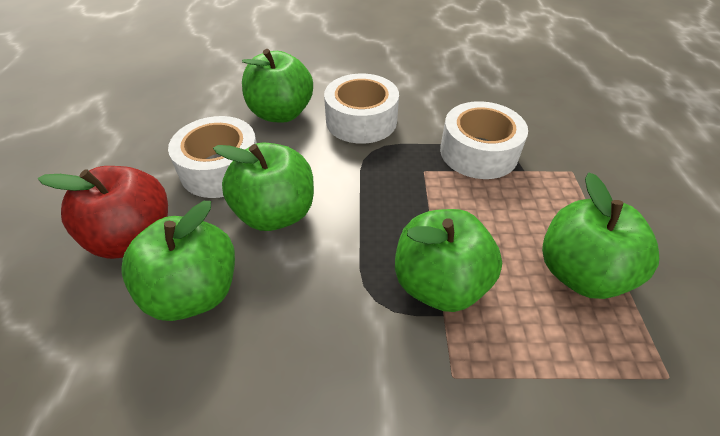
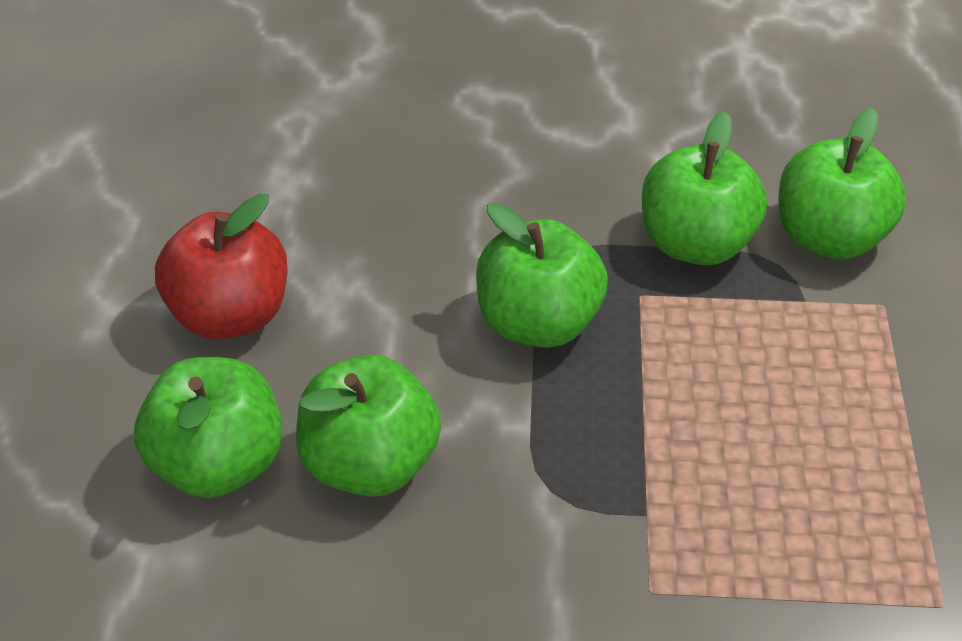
white tape: 3 -> 0

